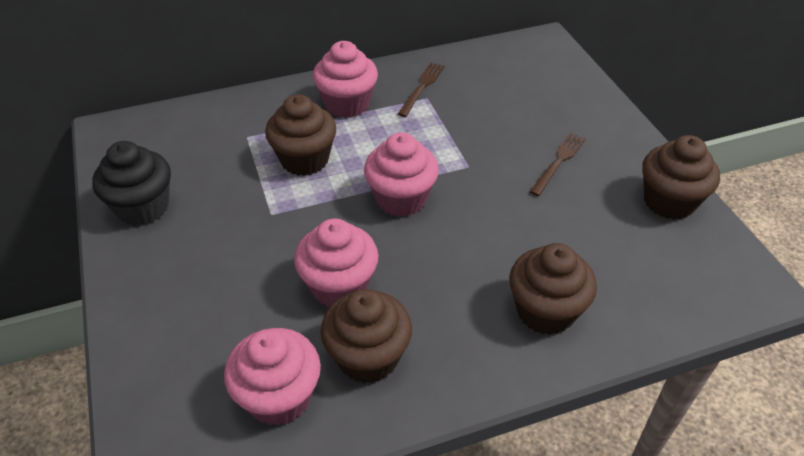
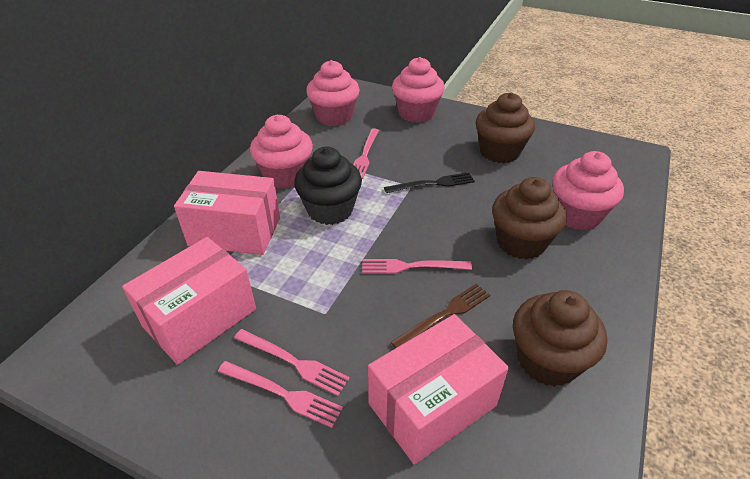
black fork: 0 -> 1
brown cupcake: 4 -> 3
brown fork: 2 -> 1
pink box: 0 -> 3
pink fork: 0 -> 4

